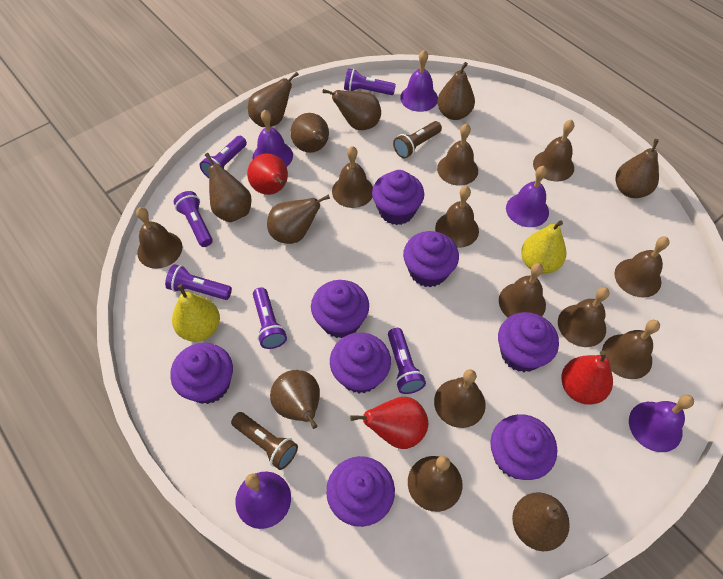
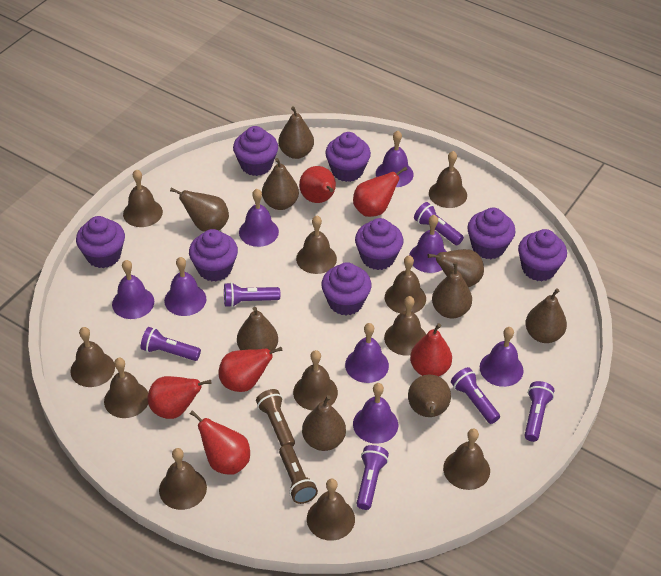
purple bell: 5 -> 8
red pear: 3 -> 6
yellow pear: 2 -> 0

